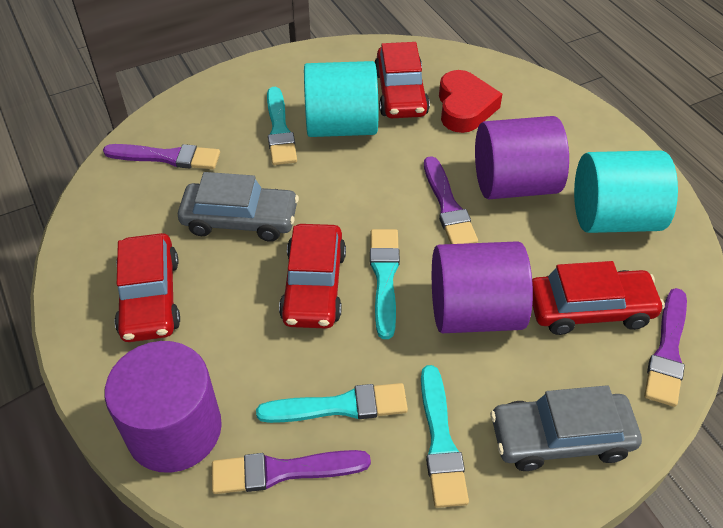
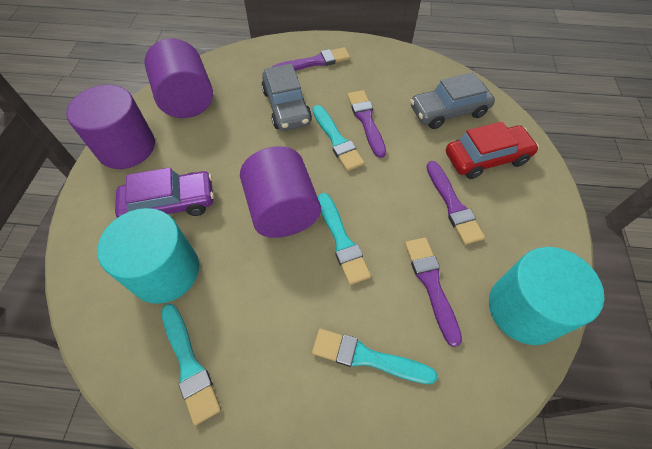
purple car: 0 -> 1
red car: 4 -> 1
red heart: 1 -> 0

